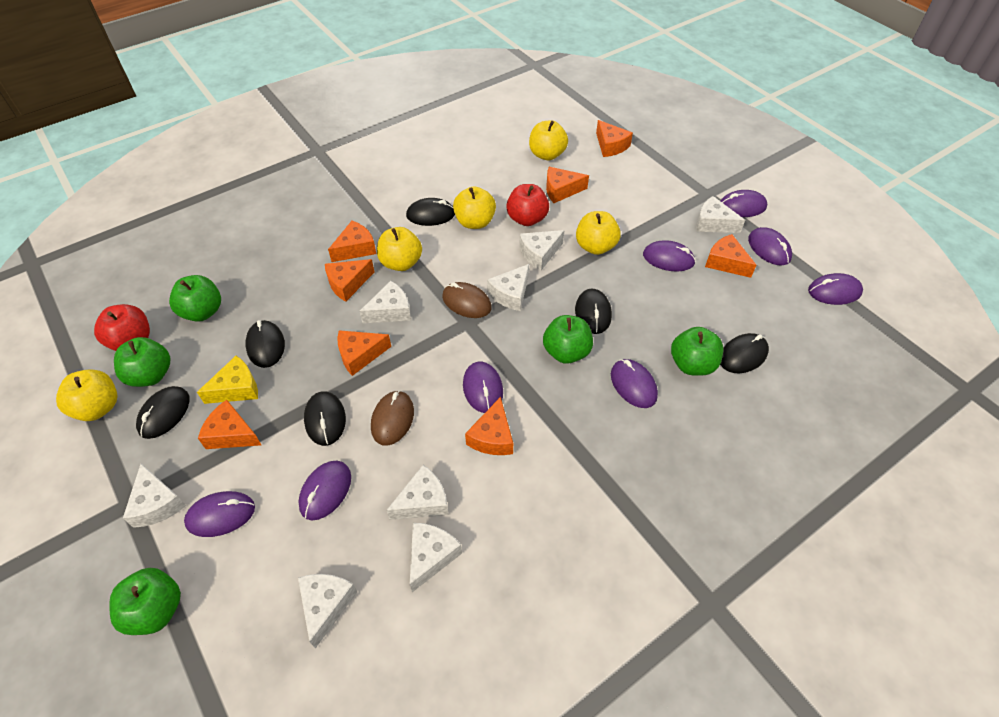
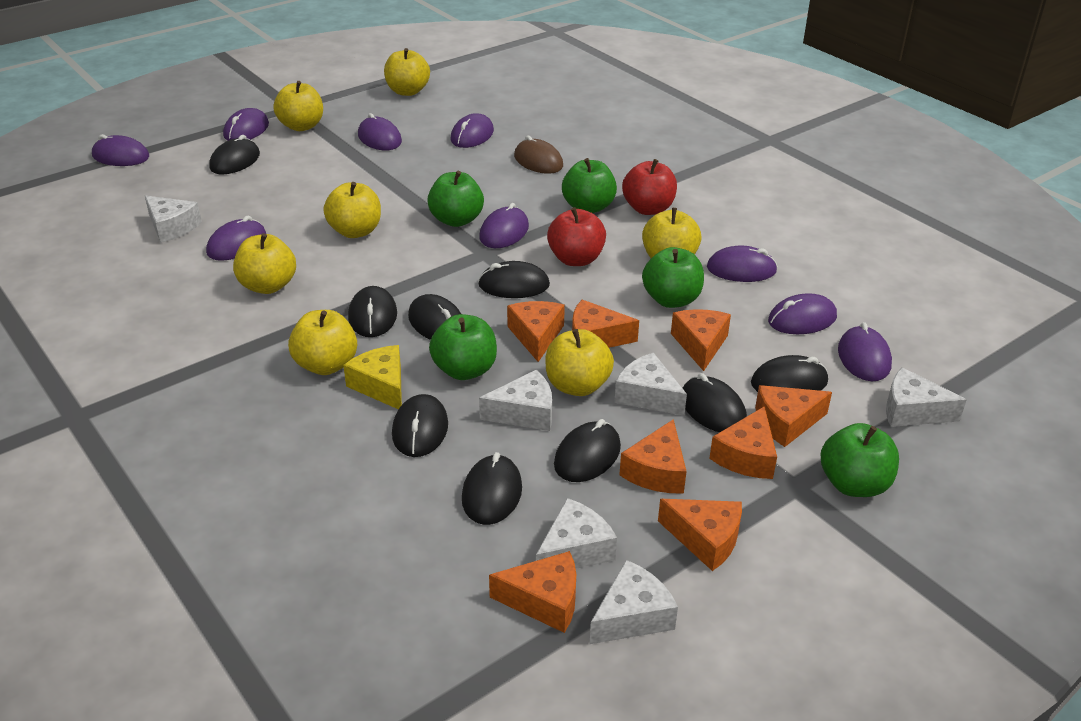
black mouse: 6 -> 9
brown mouse: 2 -> 1
purple mouse: 8 -> 9
white cheese: 8 -> 6
yellow apple: 5 -> 7

